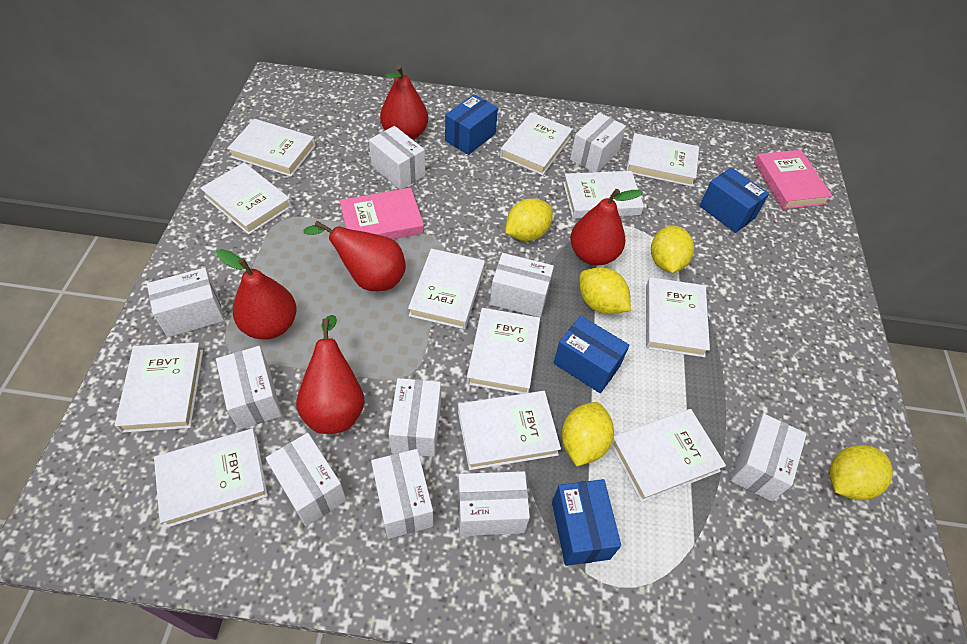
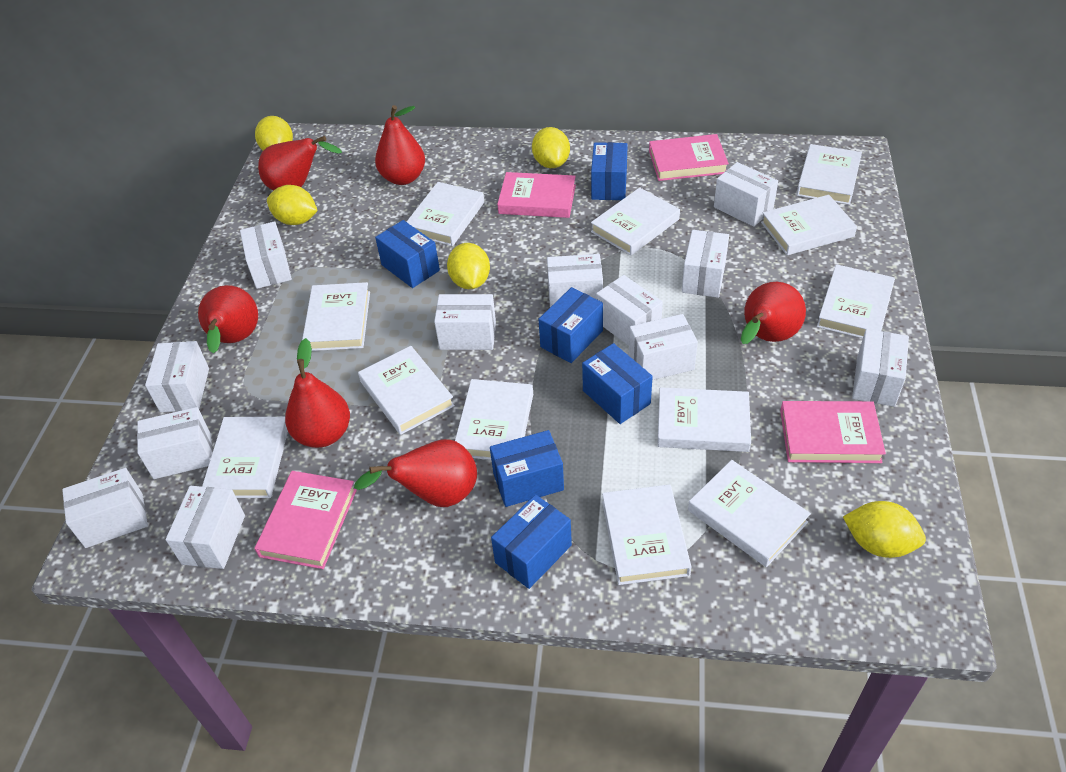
blue box: 4 -> 6
pink book: 2 -> 4
red pear: 5 -> 6
white box: 10 -> 12

